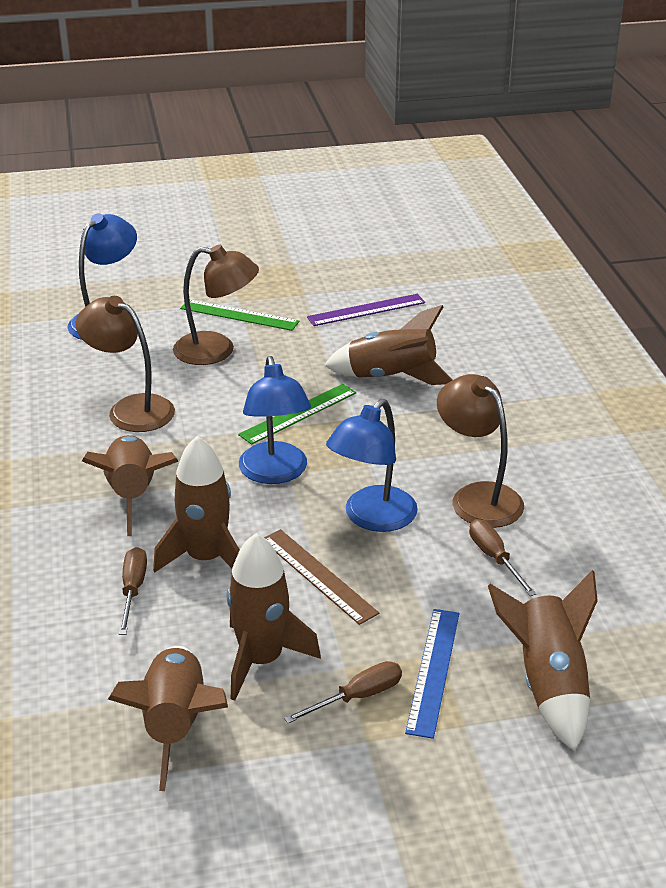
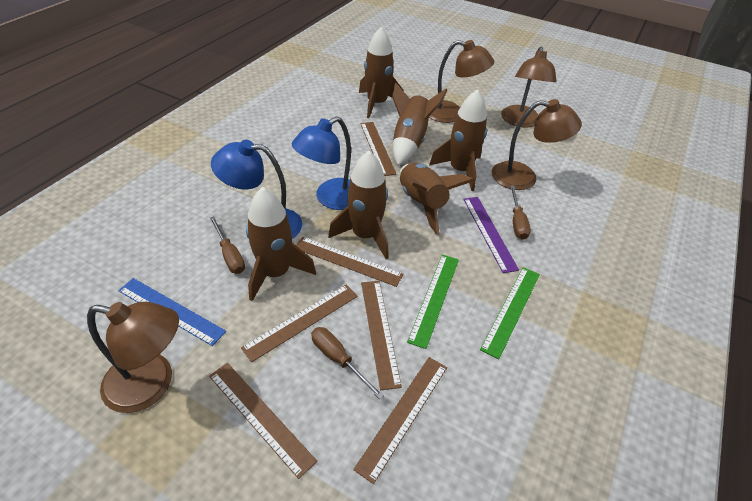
blue lamp: 3 -> 2
brown lamp: 3 -> 4
brown ruler: 1 -> 6

